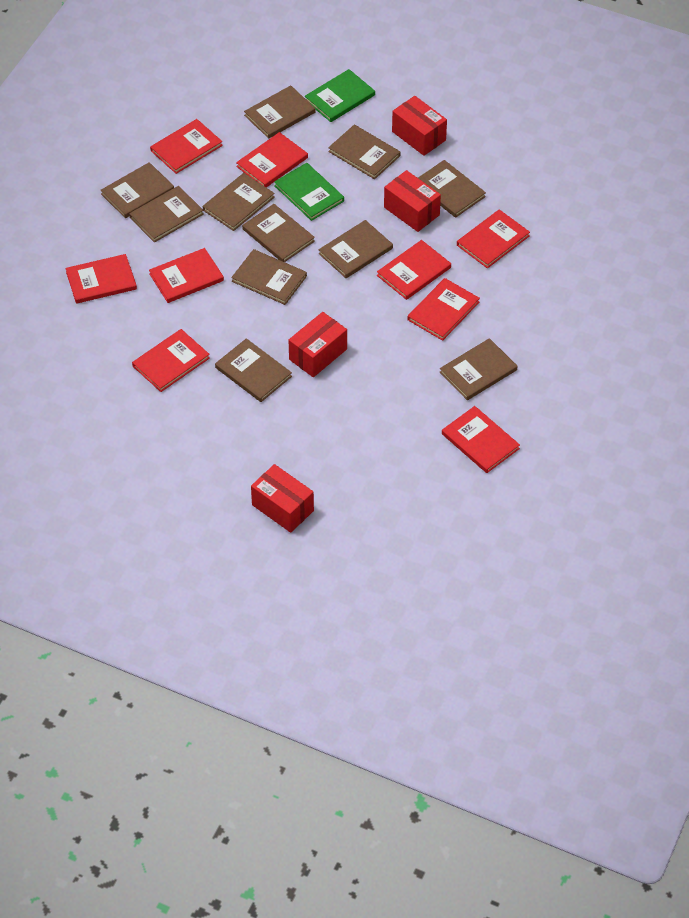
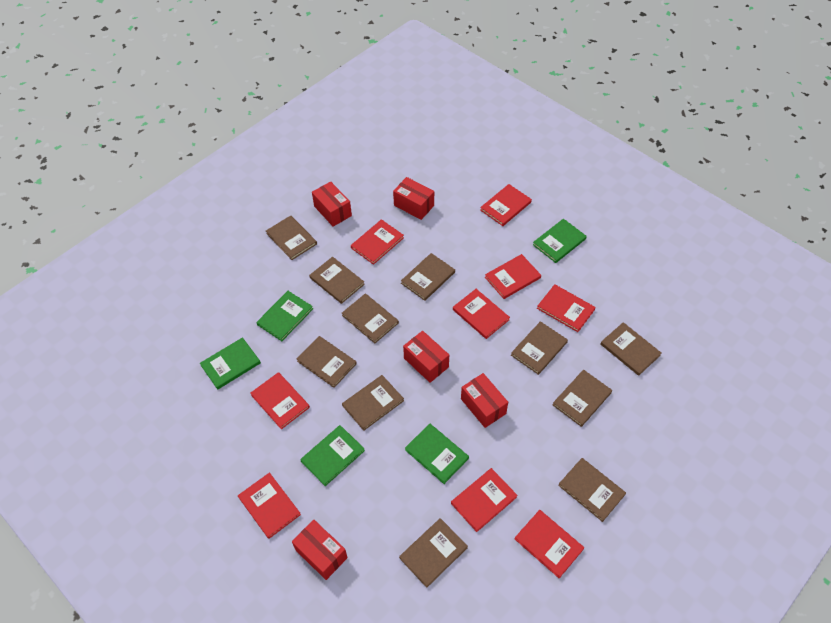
green book: 2 -> 5
red box: 4 -> 5

